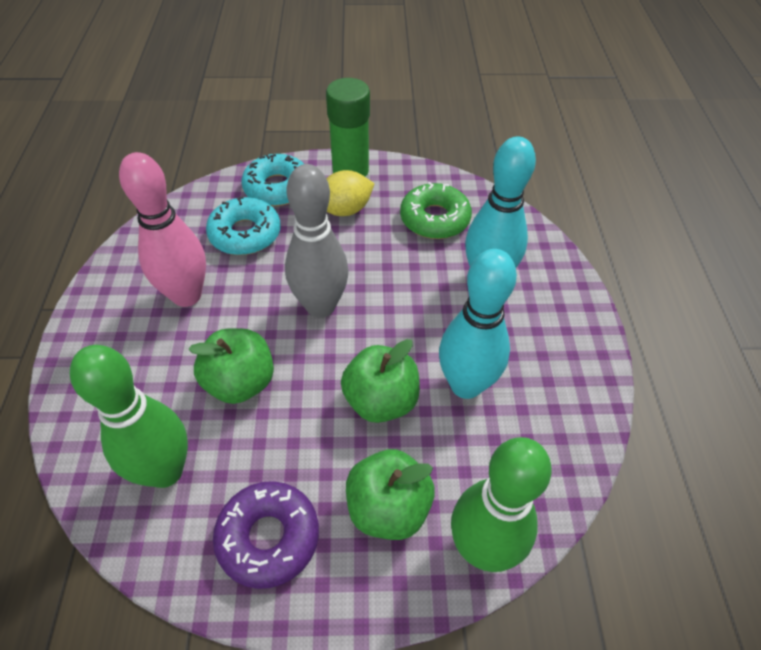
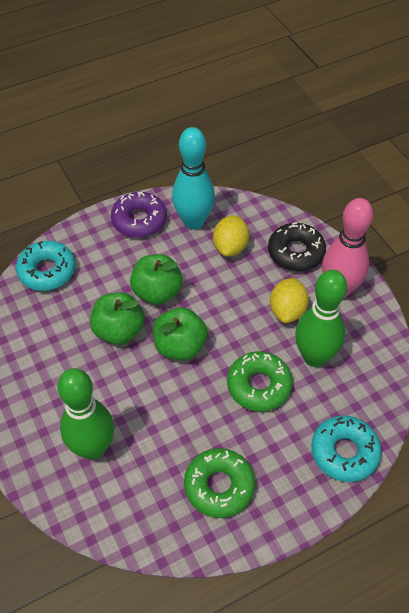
black donut: 0 -> 1
green donut: 1 -> 2
green glue stick: 1 -> 0
grey bowling pin: 1 -> 0
turquoise bowling pin: 2 -> 1
yellow lemon: 1 -> 2

